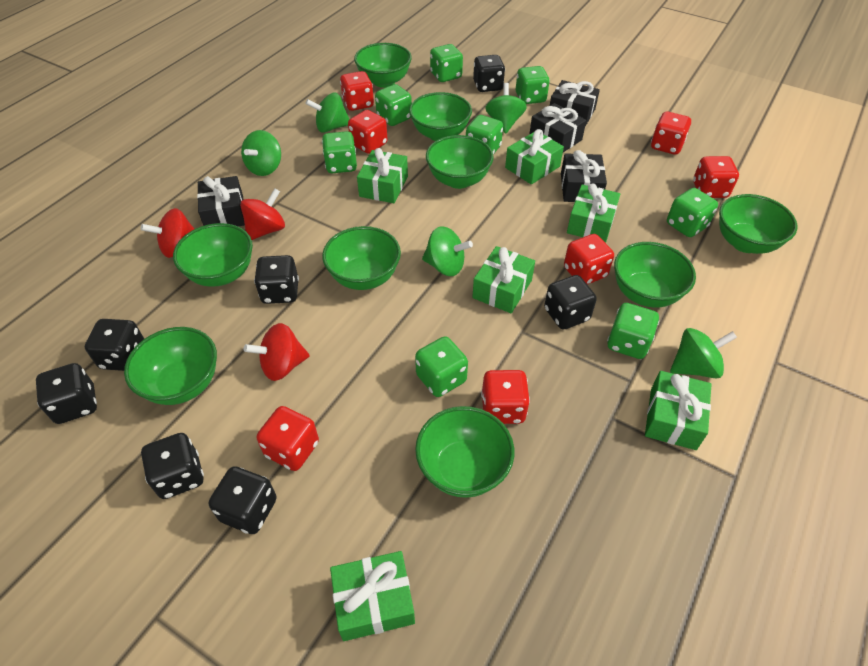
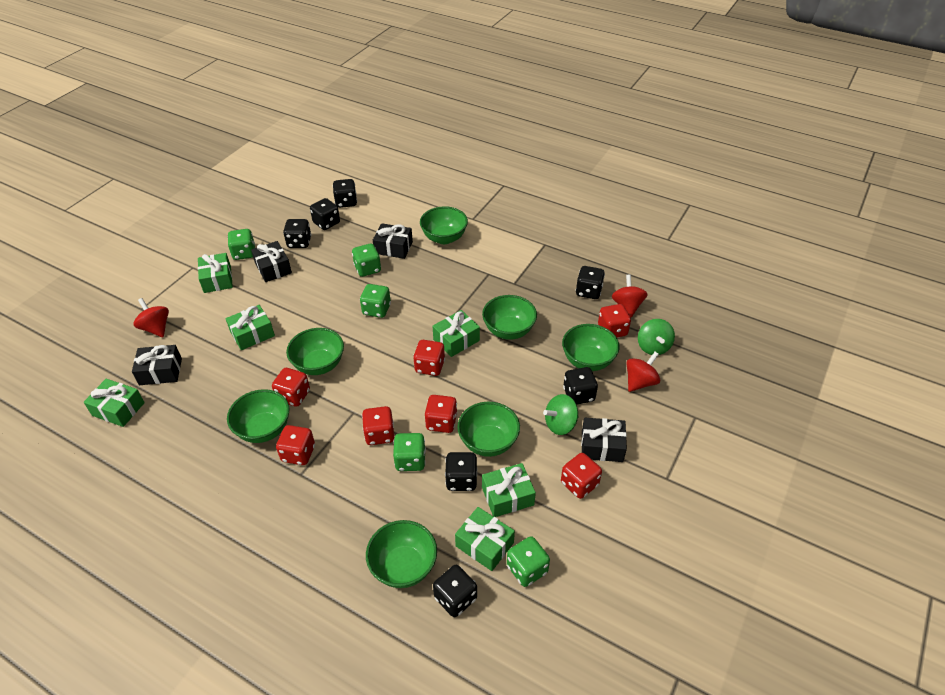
green bowl: 9 -> 7
green dice: 8 -> 5
green spinning top: 5 -> 2

